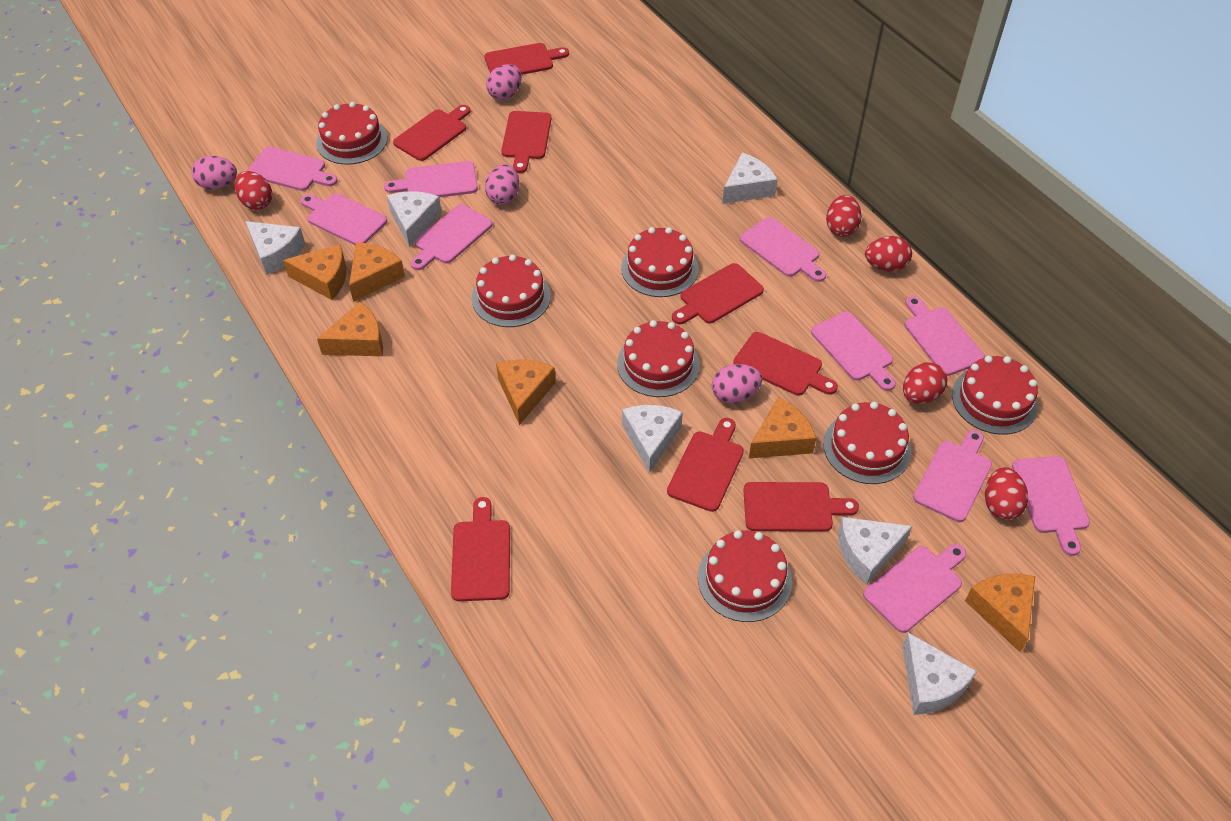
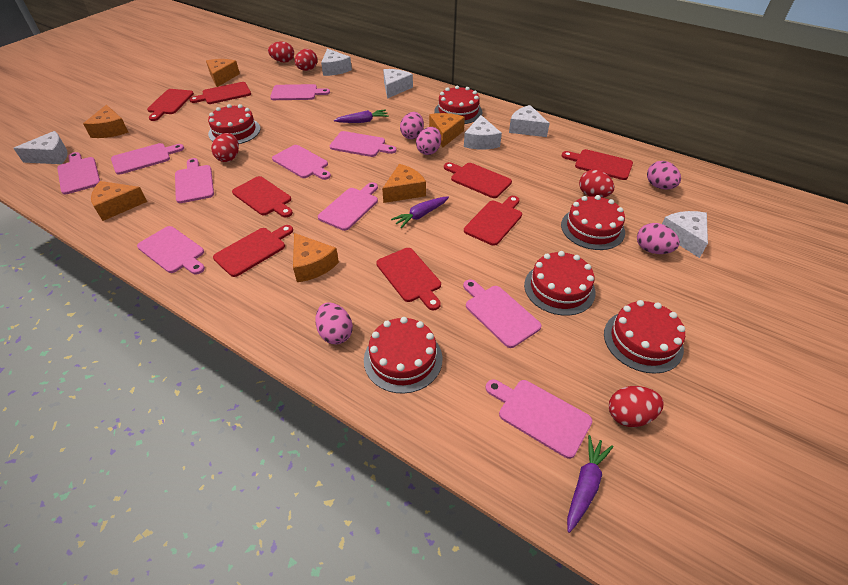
pink egg: 4 -> 5
purple carrot: 0 -> 3
red cake: 7 -> 6

